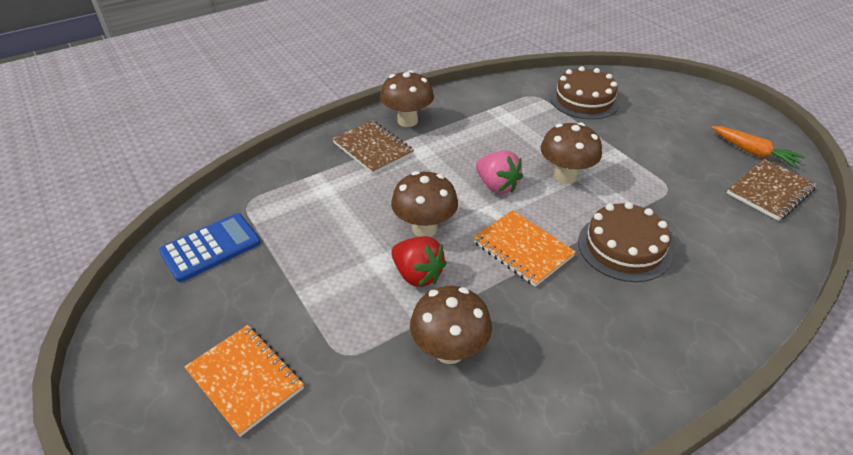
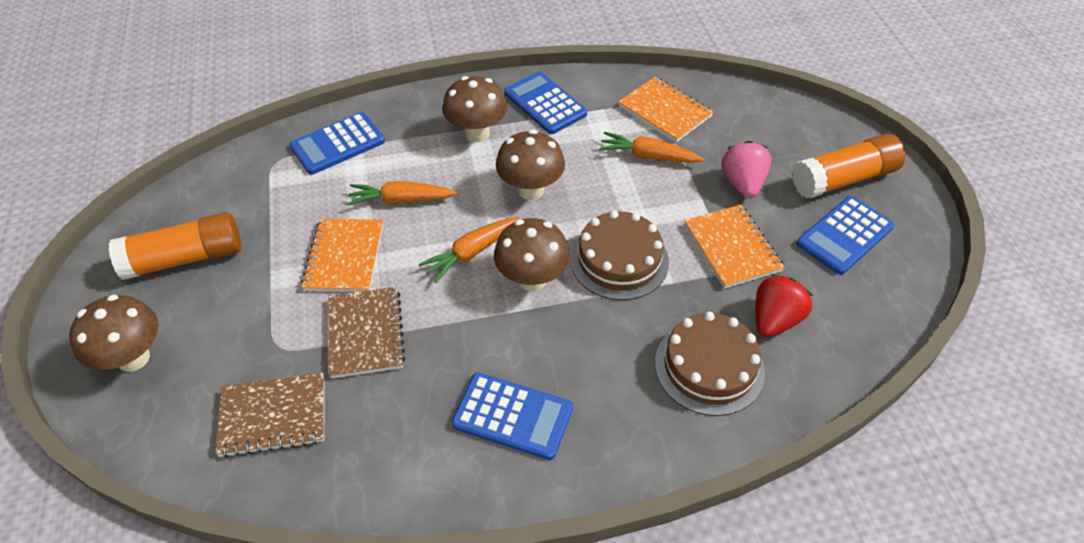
blue calculator: 1 -> 4
orange carrot: 1 -> 3
orange glue stick: 0 -> 2
orange notebook: 2 -> 3

